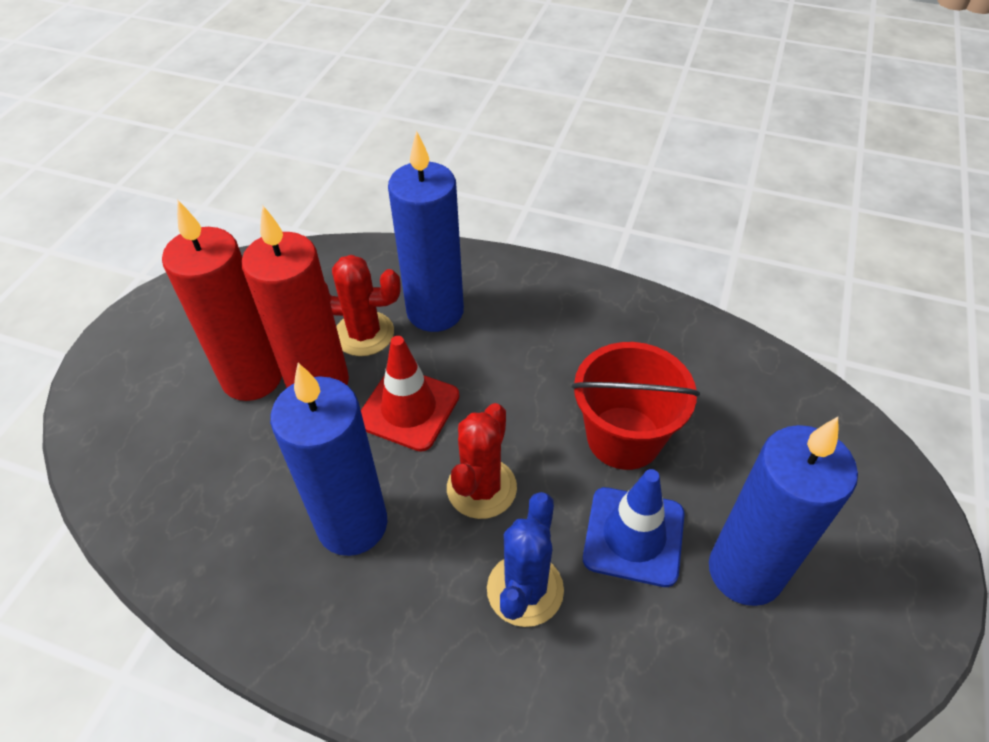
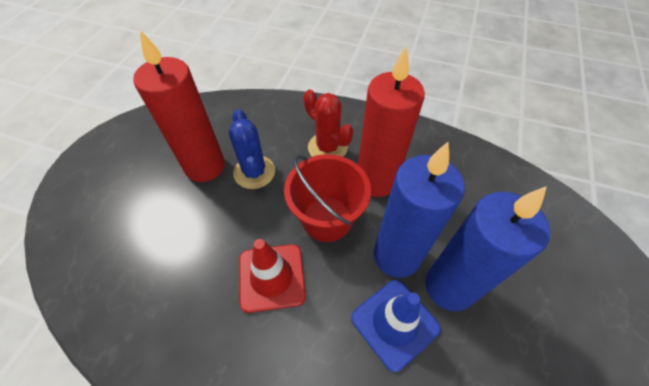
blue candle: 3 -> 2
red cactus: 2 -> 1

